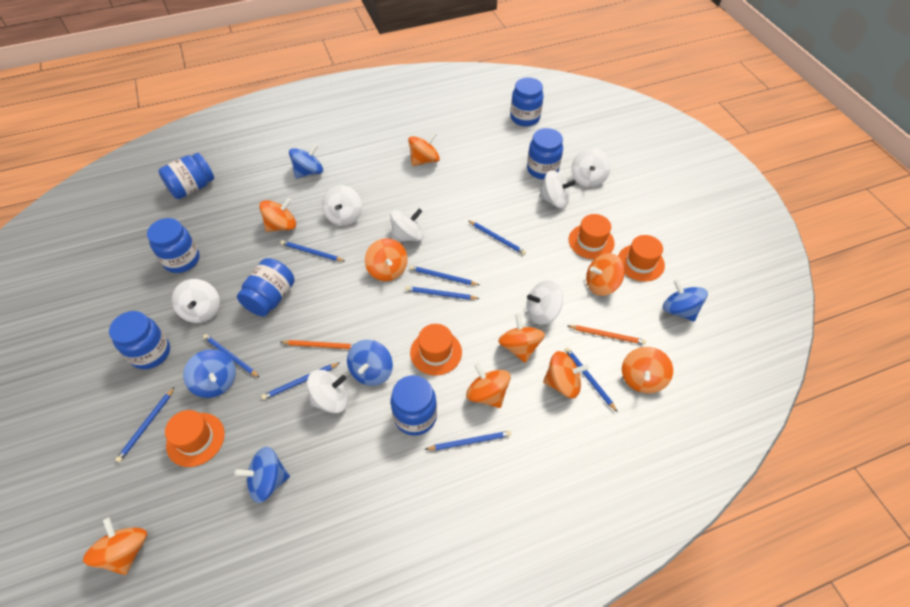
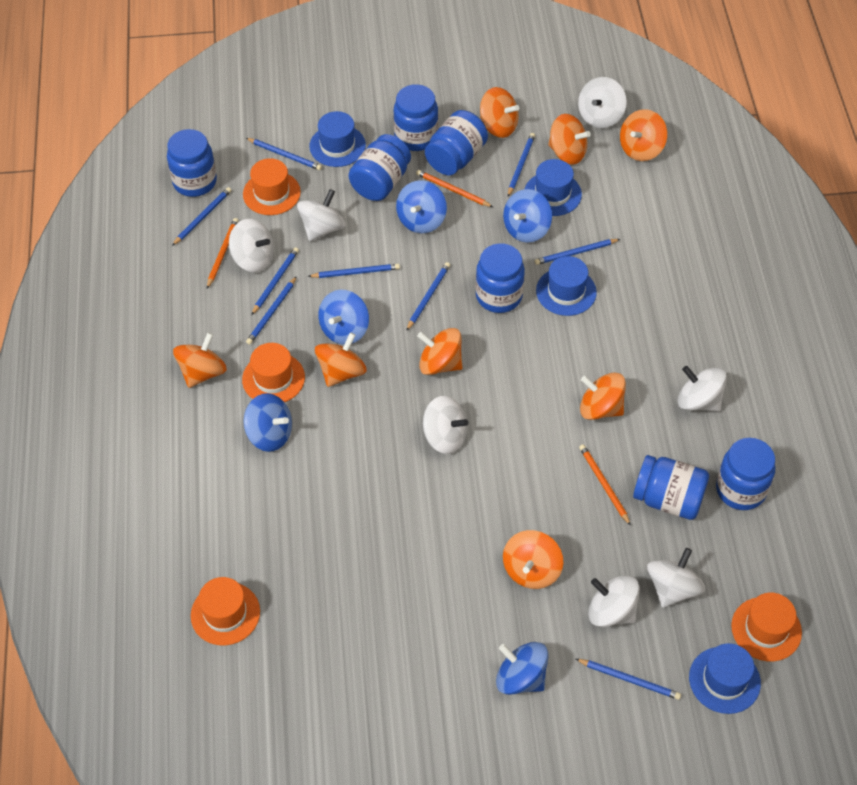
blue hat: 0 -> 4
orange pencil: 2 -> 3
orange spinning top: 9 -> 8

